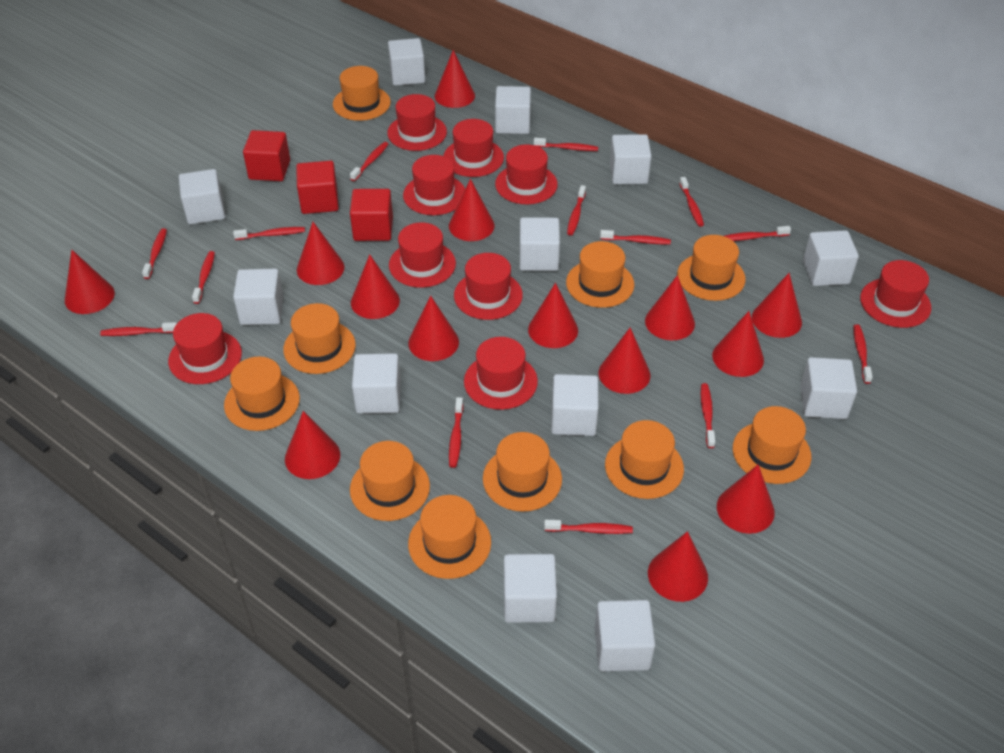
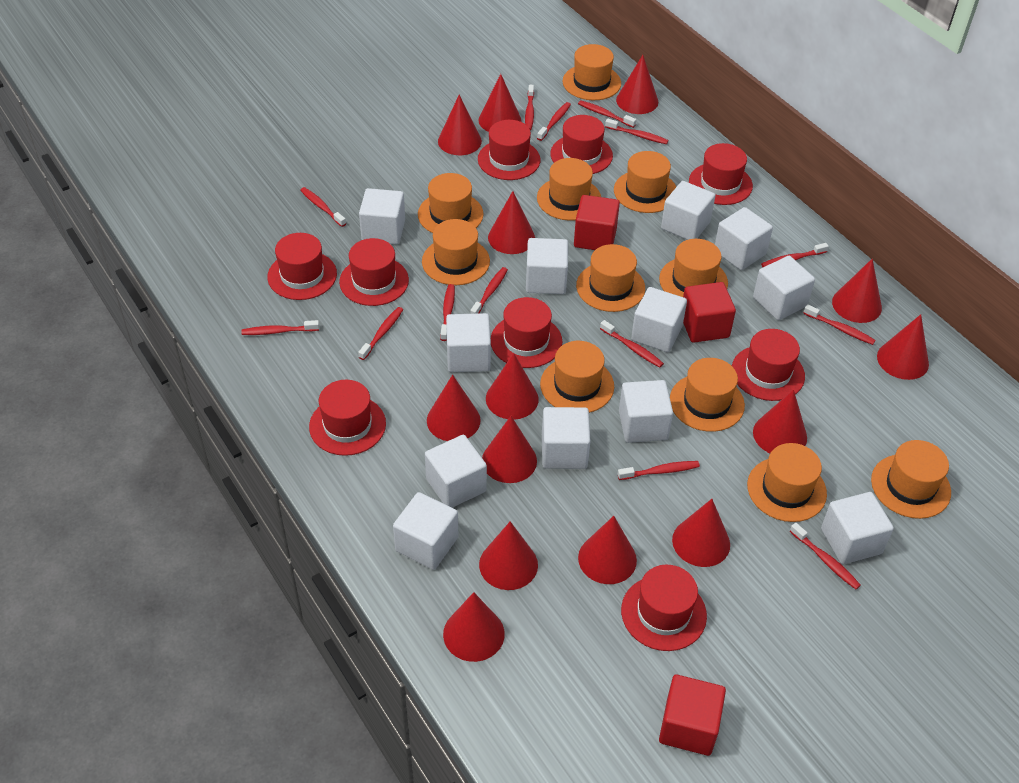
orange hat: 10 -> 11

